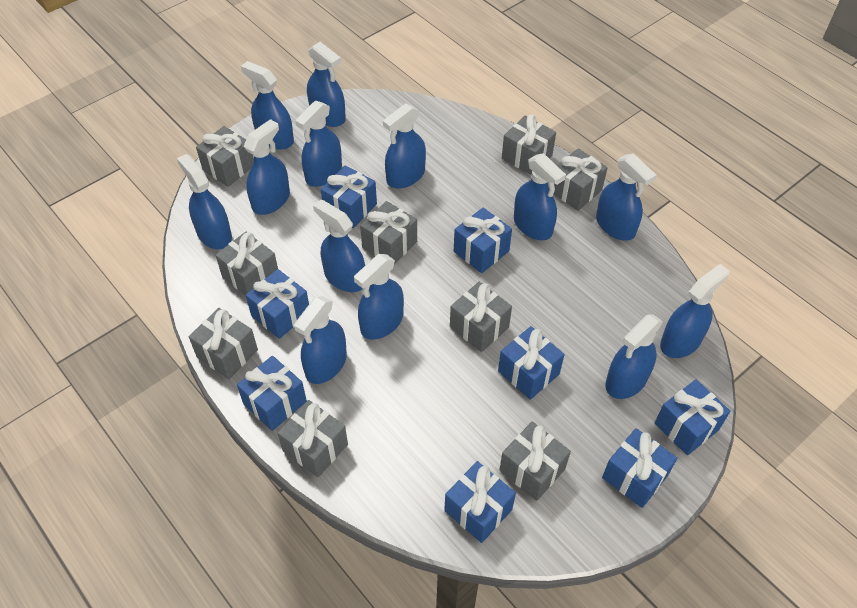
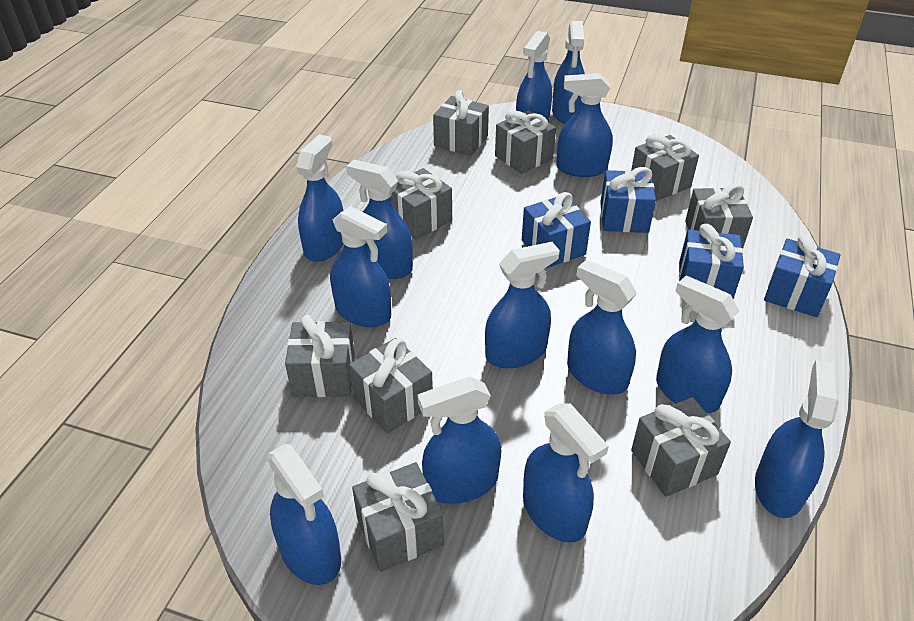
blue gift: 8 -> 4

